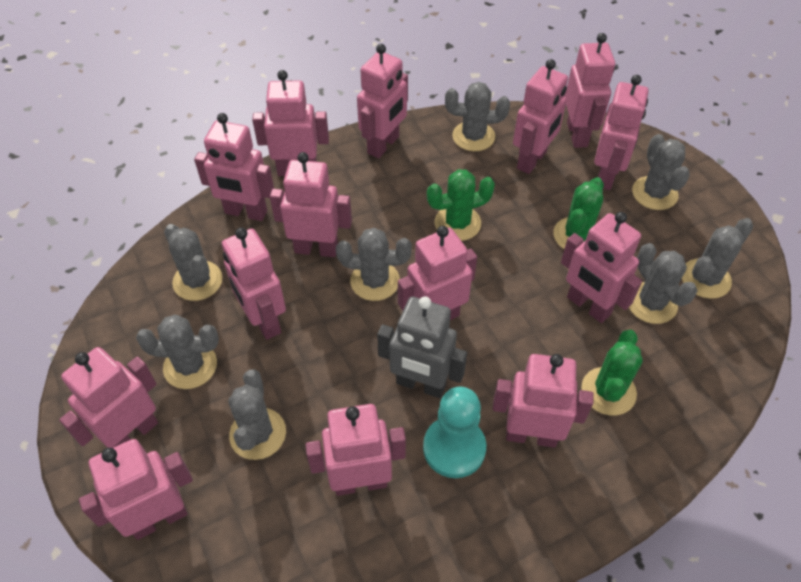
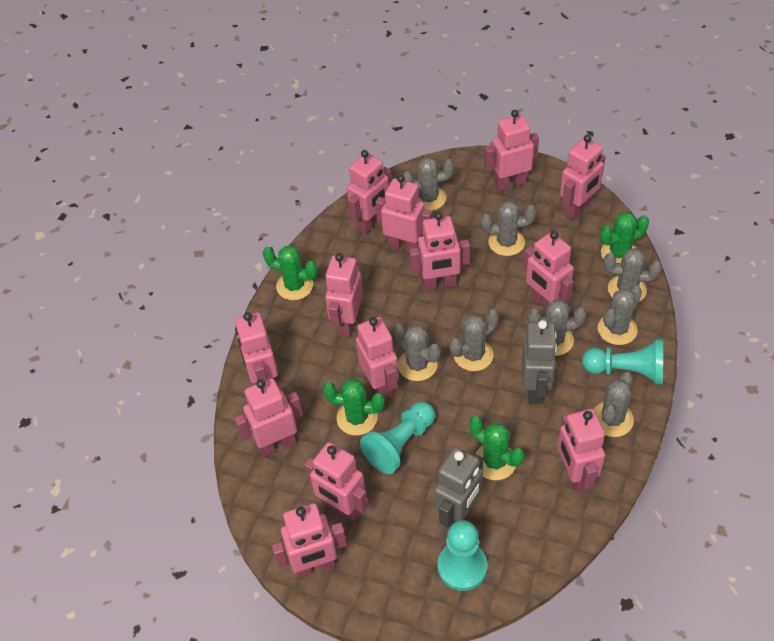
green cactus: 3 -> 4
grey robot: 1 -> 2
pink robot: 14 -> 13
turquoise pawn: 1 -> 3

